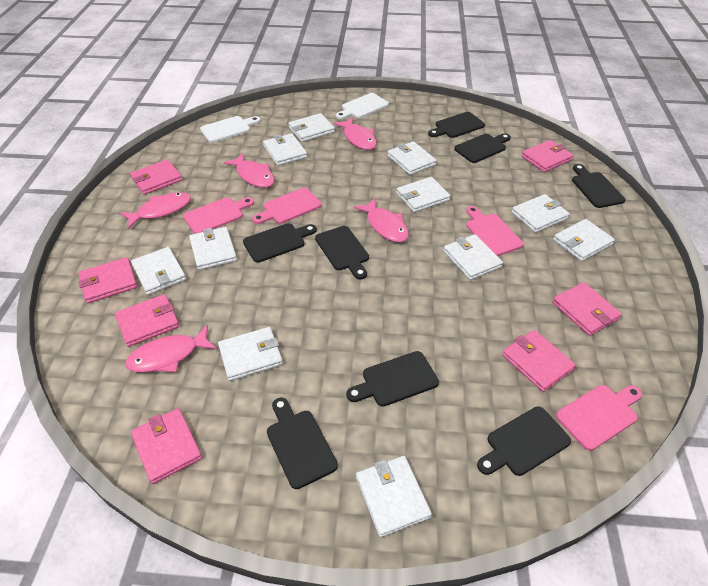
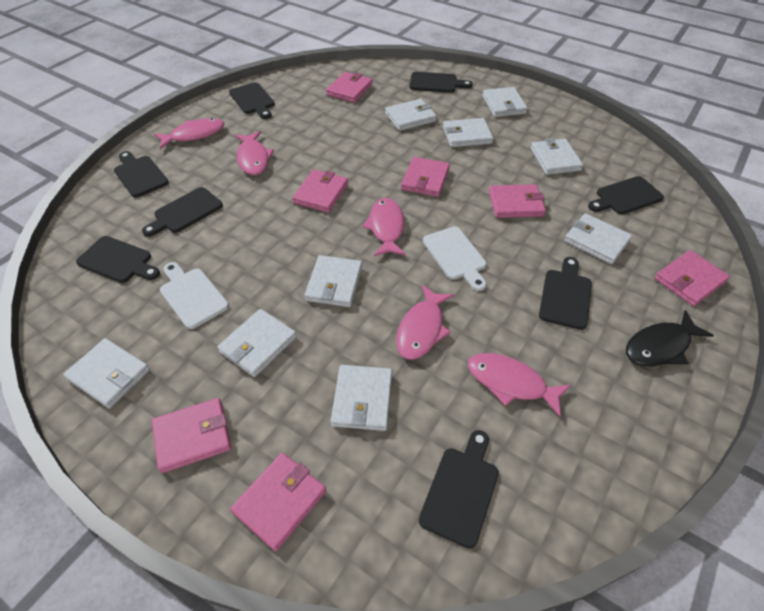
black fish: 0 -> 1
pink cutting board: 4 -> 0
white wallet: 11 -> 9

